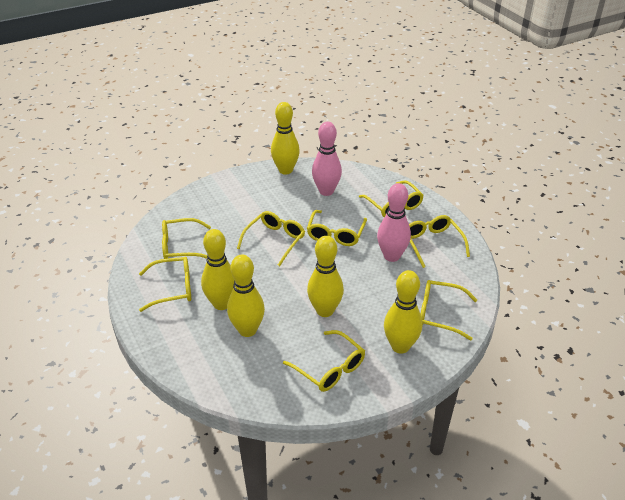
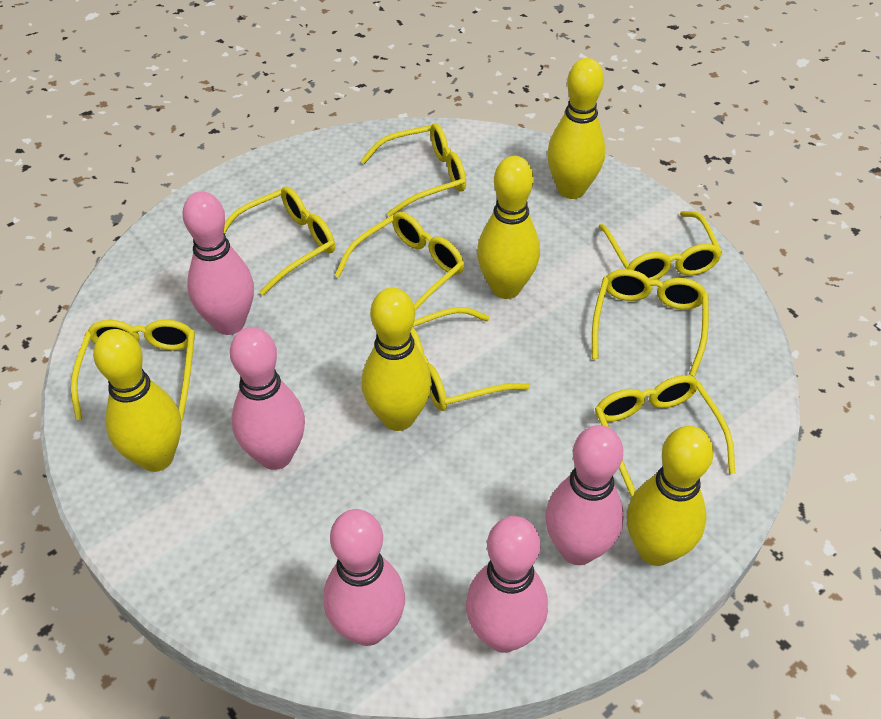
pink bowling pin: 2 -> 5

